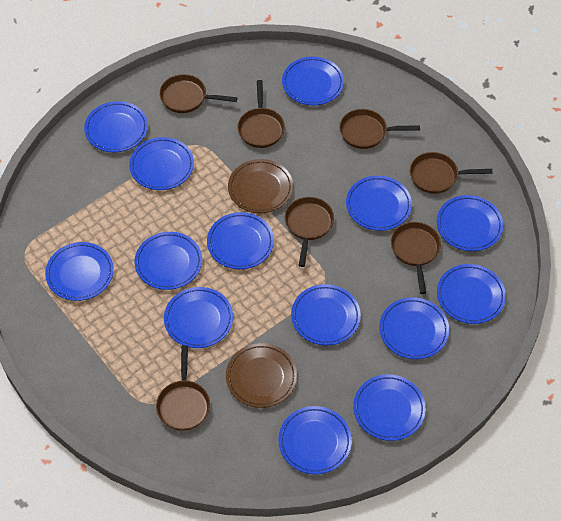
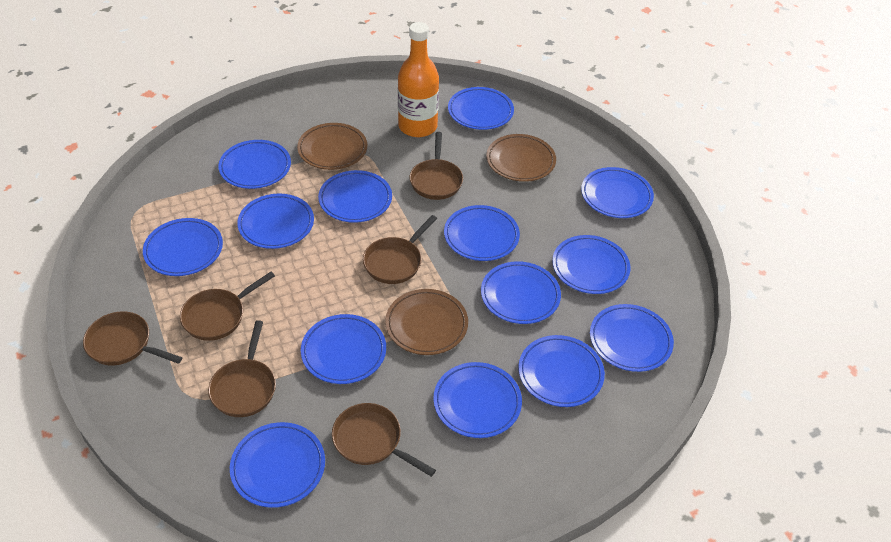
brown pan: 7 -> 6
brown plate: 2 -> 3
orange bottle: 0 -> 1

